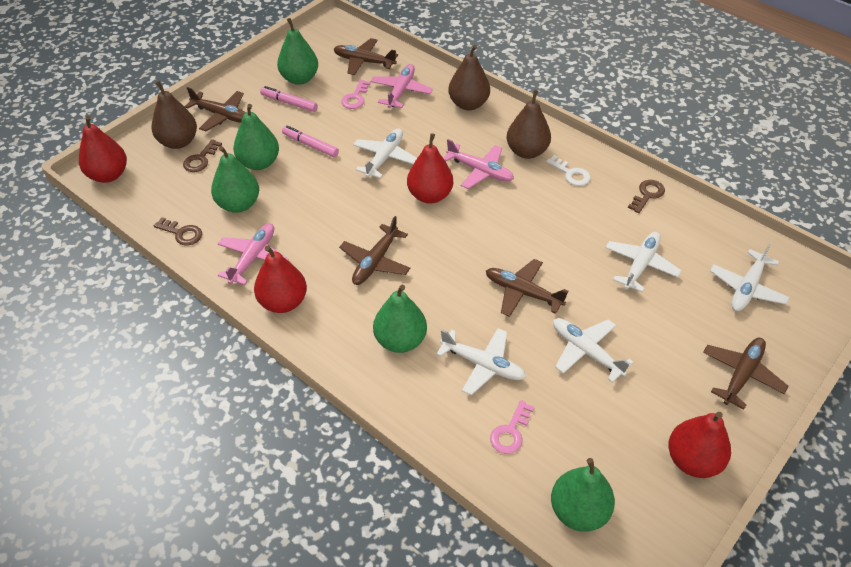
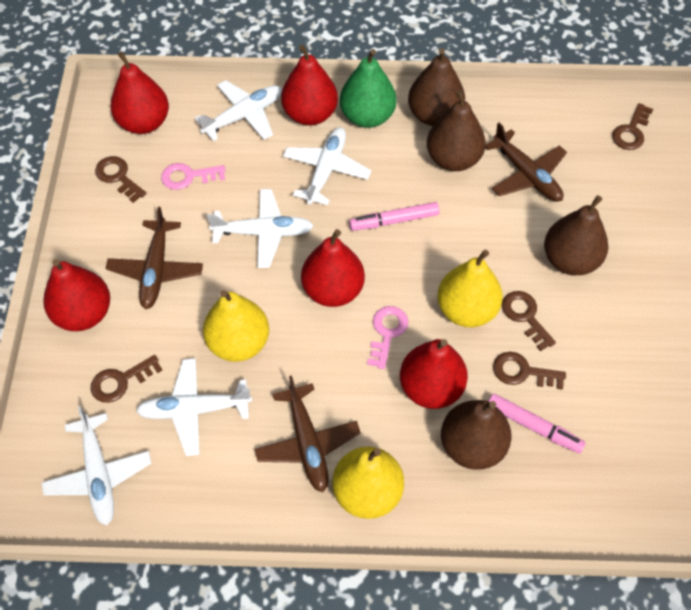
brown key: 3 -> 5
brown pear: 3 -> 4
brown plane: 5 -> 3
green pear: 5 -> 1
pink plane: 3 -> 0
red pear: 4 -> 5
white key: 1 -> 0
yellow pear: 0 -> 3

